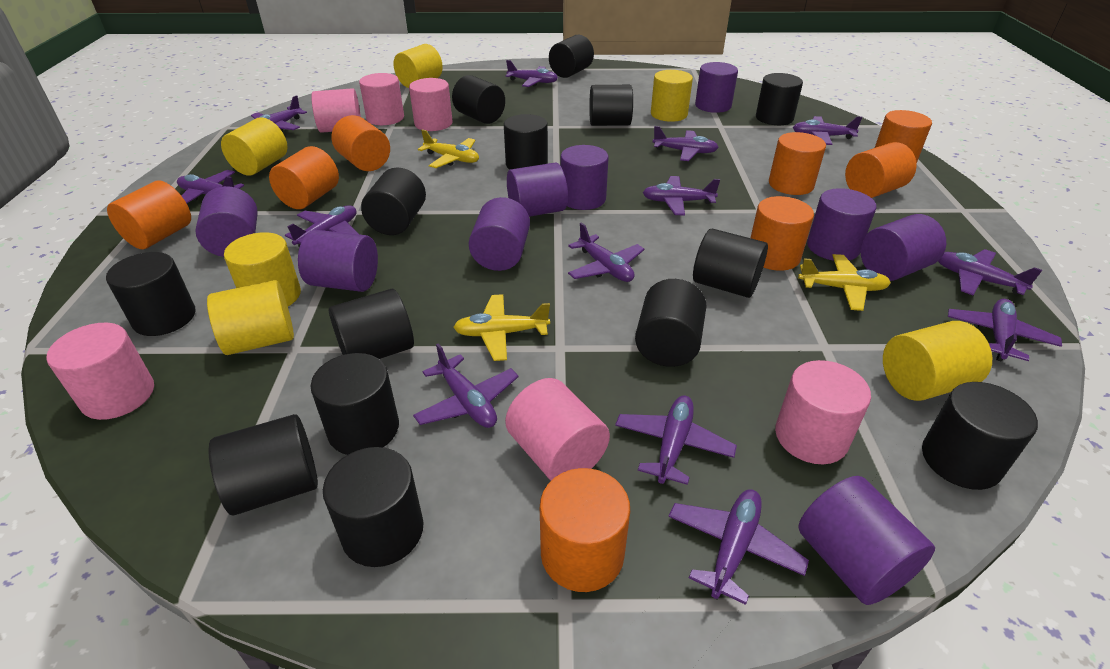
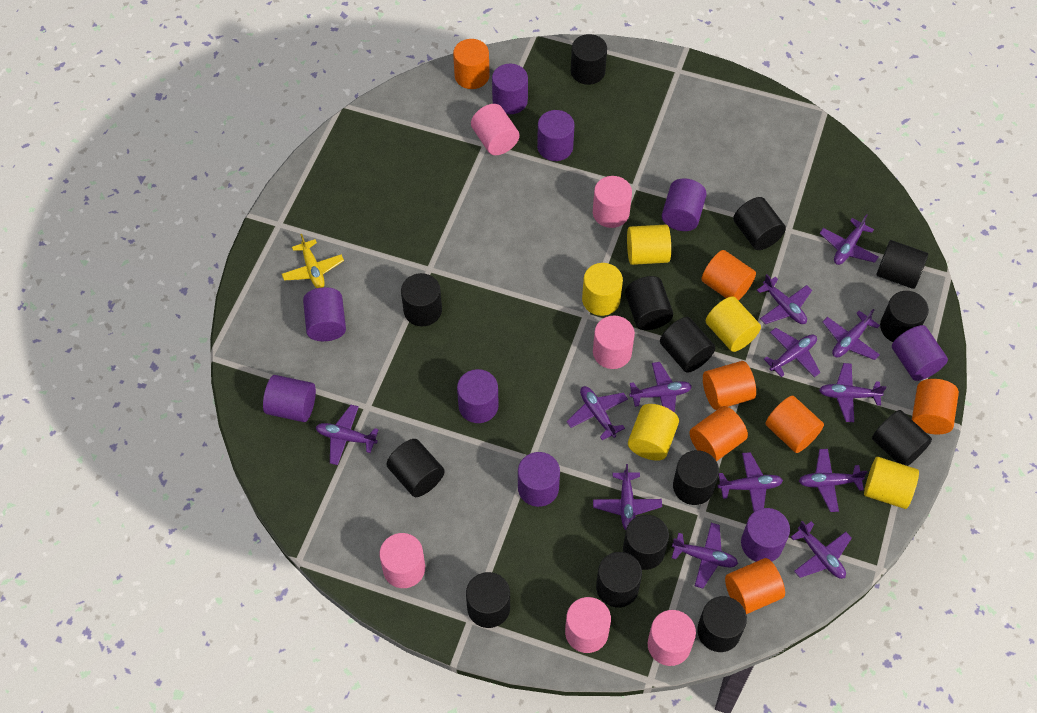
orange cylinder: 8 -> 7
yellow cylinder: 6 -> 5
yellow plane: 3 -> 1

